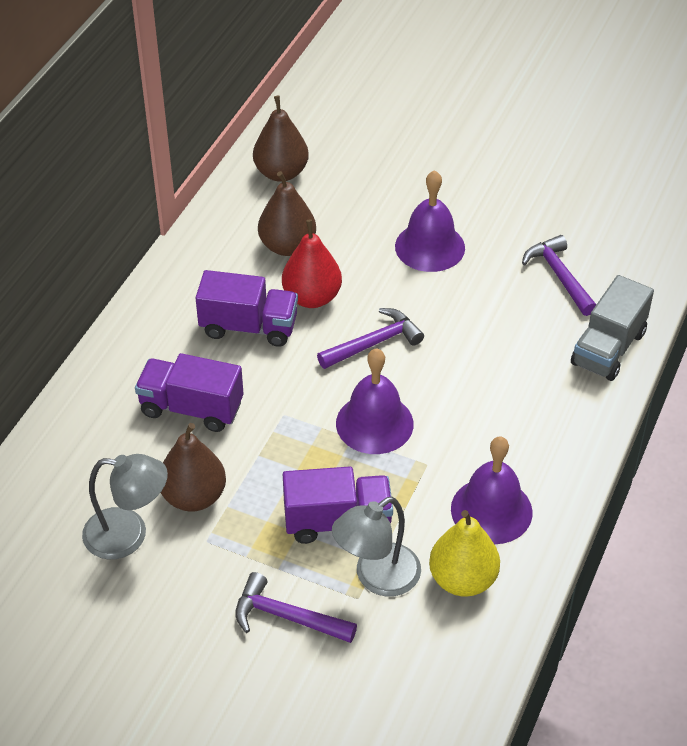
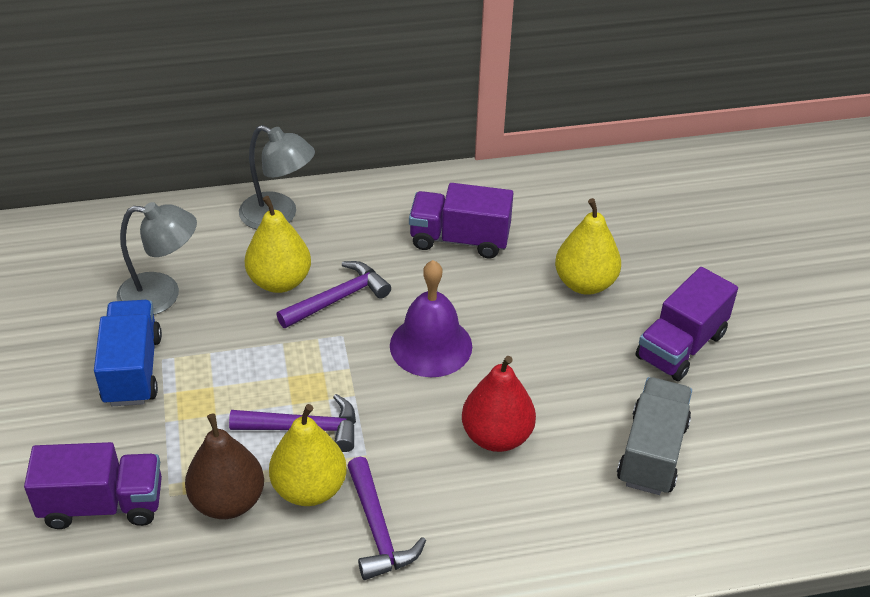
blue truck: 0 -> 1
brown pear: 3 -> 1
purple bell: 3 -> 1
yellow pear: 1 -> 3

